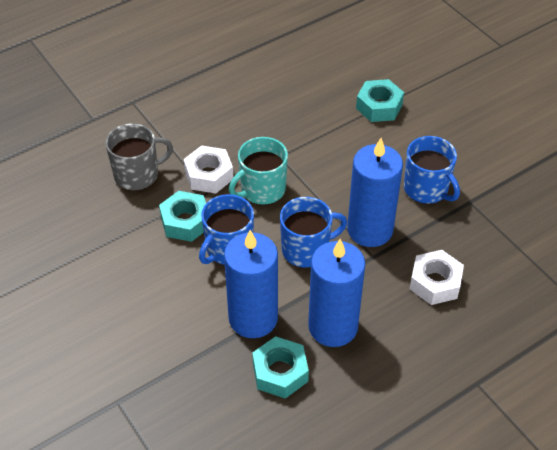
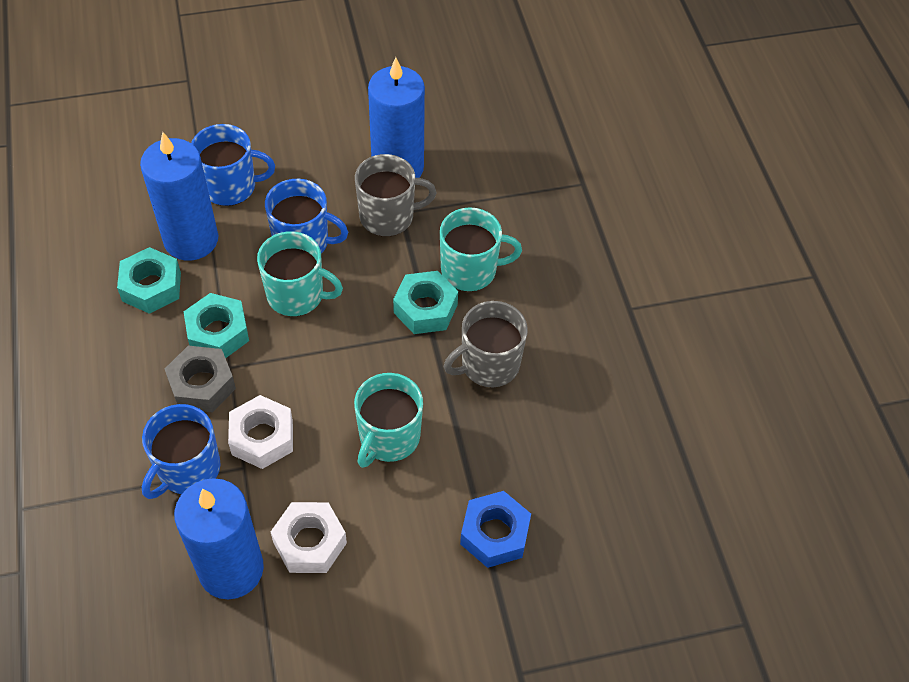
blue nut: 0 -> 1
grey mug: 1 -> 2
grey nut: 0 -> 1
turquoise mug: 1 -> 3

